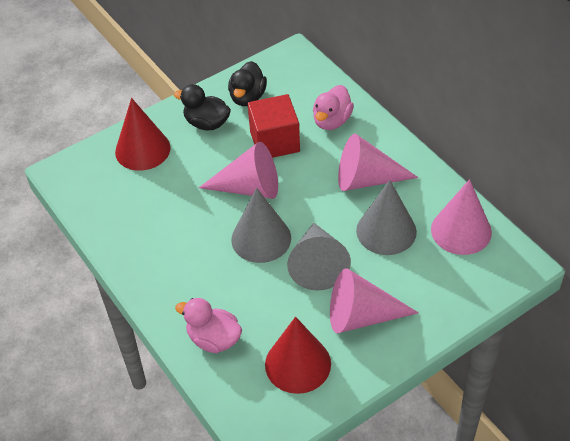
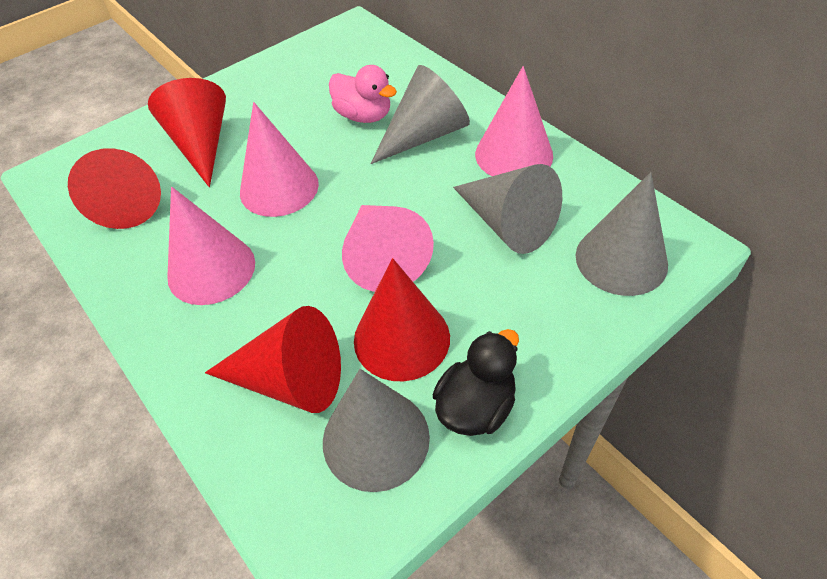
black duck: 2 -> 1
grey cone: 3 -> 4
pink duck: 2 -> 1
red cone: 2 -> 4
red cube: 1 -> 0

